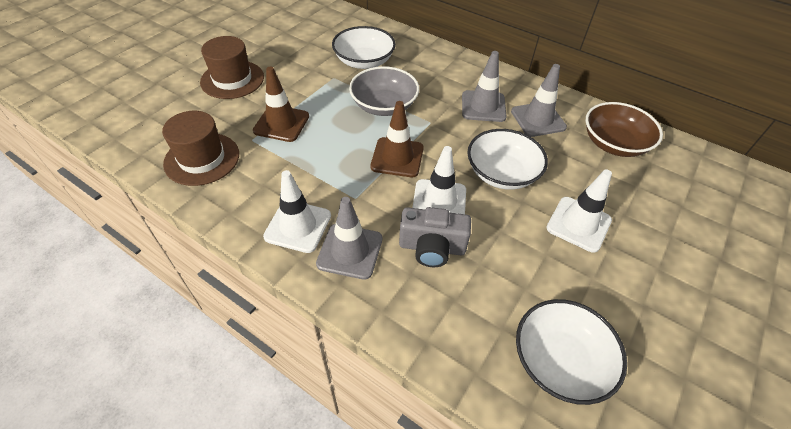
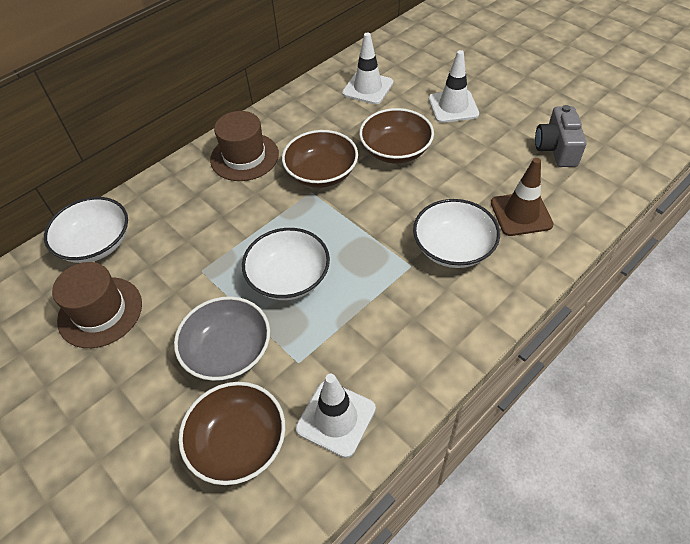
brown bowl: 1 -> 3
brown traffic cone: 2 -> 1
grey traffic cone: 3 -> 0

